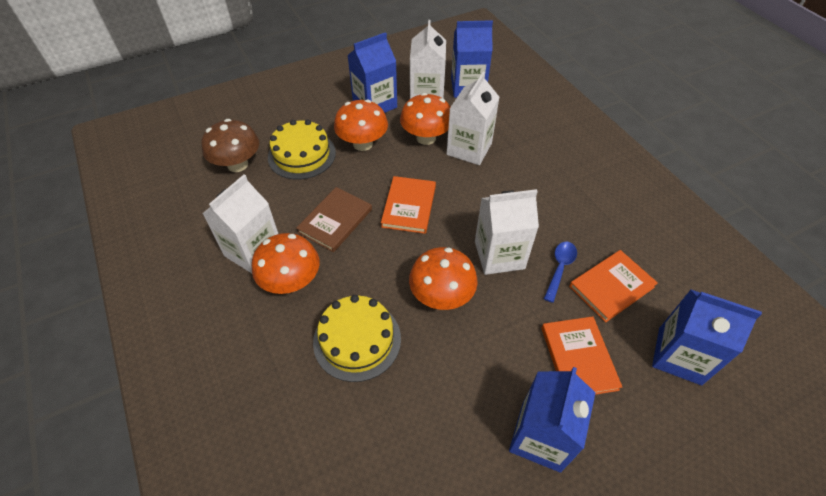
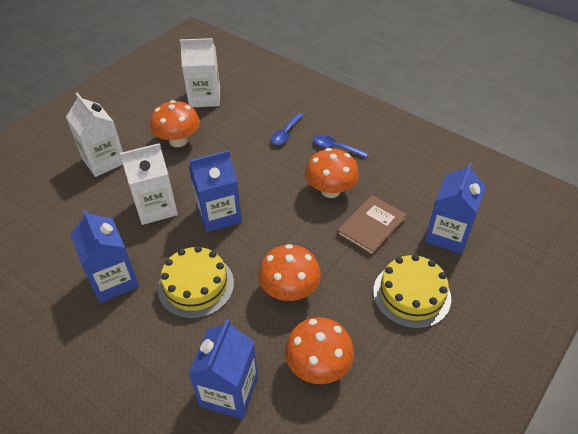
blue spoon: 1 -> 2
brown mushroom: 1 -> 0
orange book: 3 -> 0
white carton: 4 -> 3

